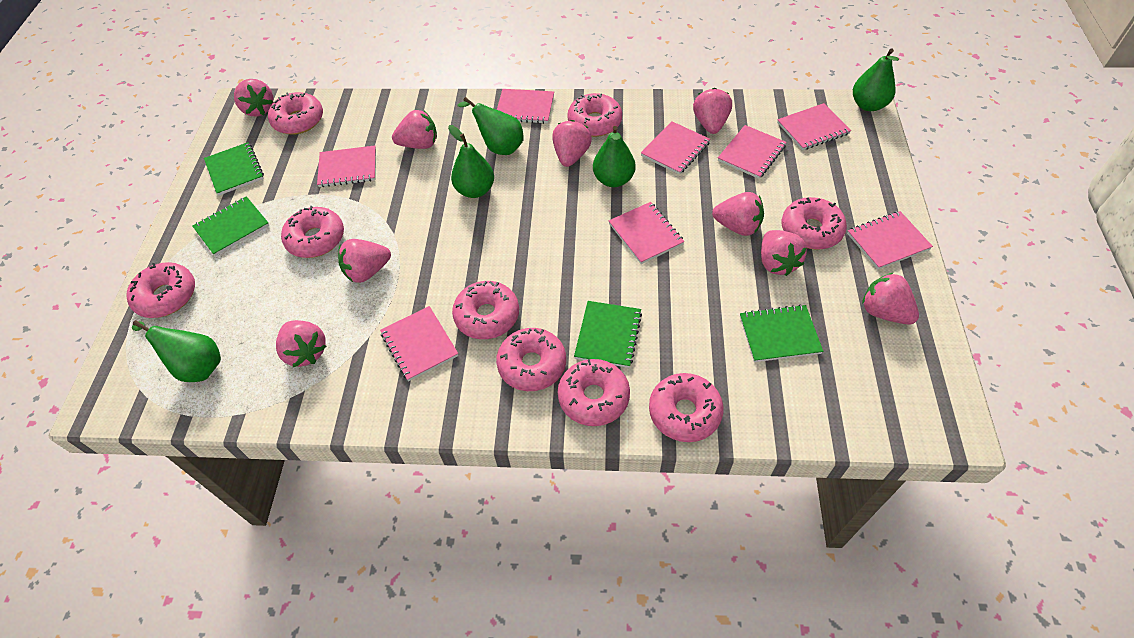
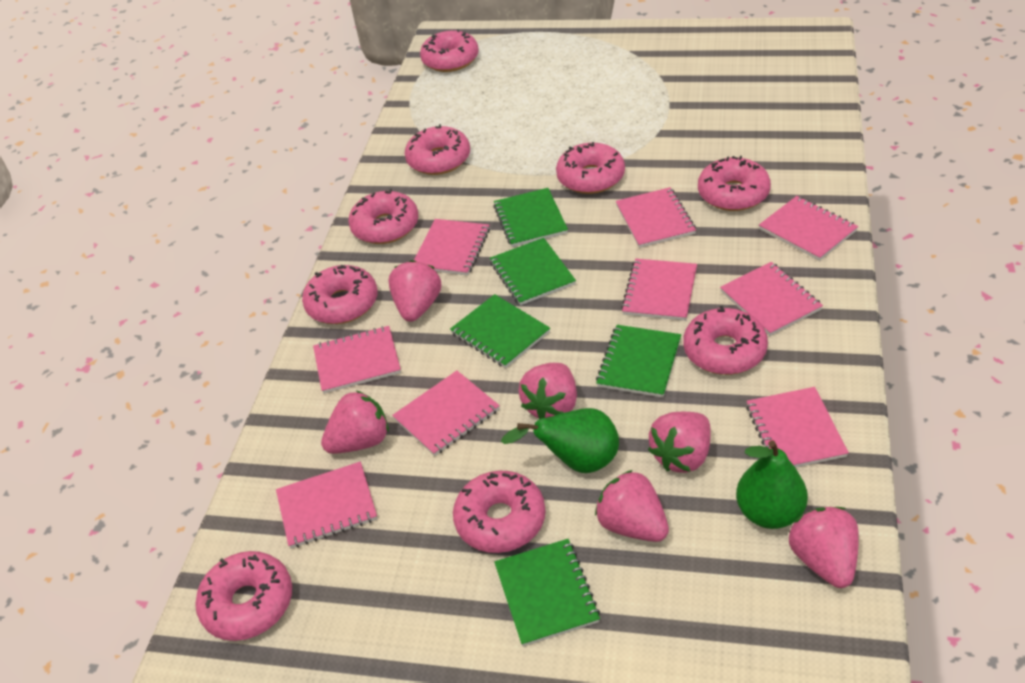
green notebook: 4 -> 5
green pear: 5 -> 2
pink notebook: 8 -> 9
pink strawberry: 9 -> 6

